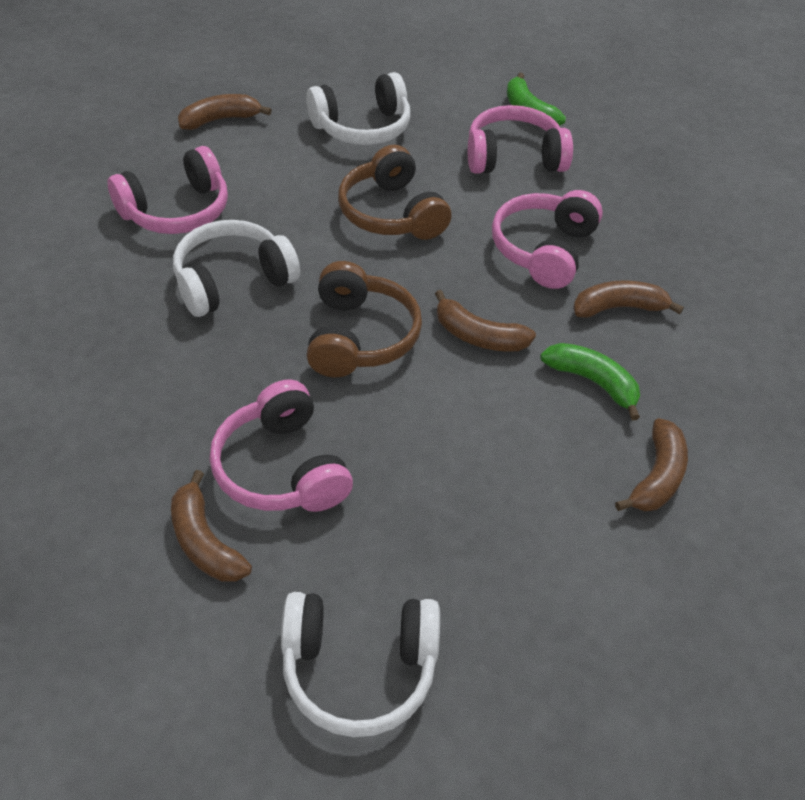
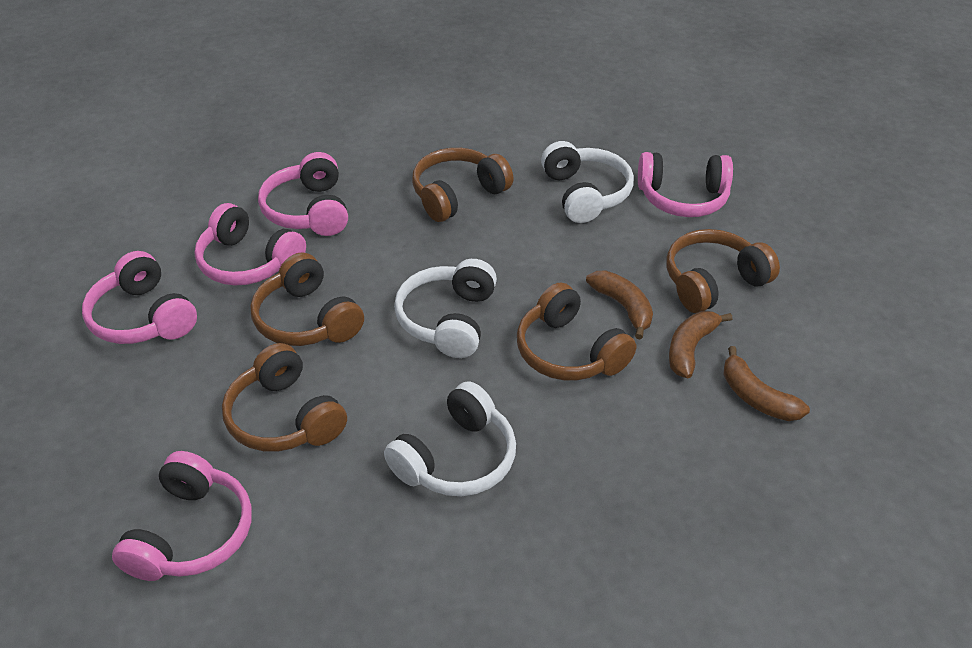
brown banana: 5 -> 3
brown headphones: 2 -> 5
green banana: 2 -> 0
pink headphones: 4 -> 5

